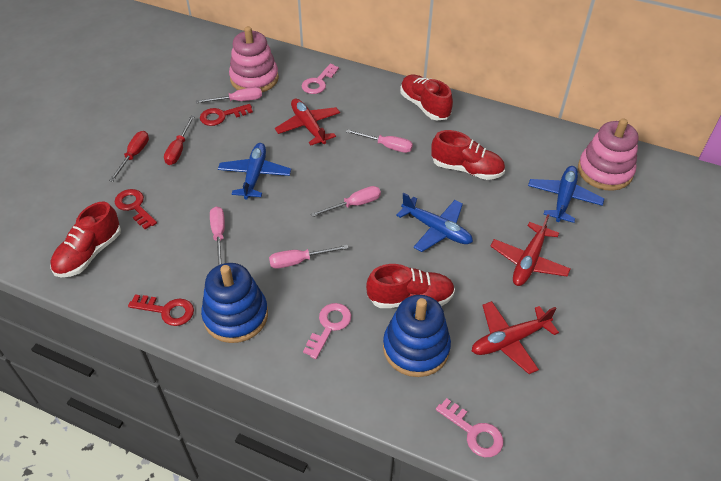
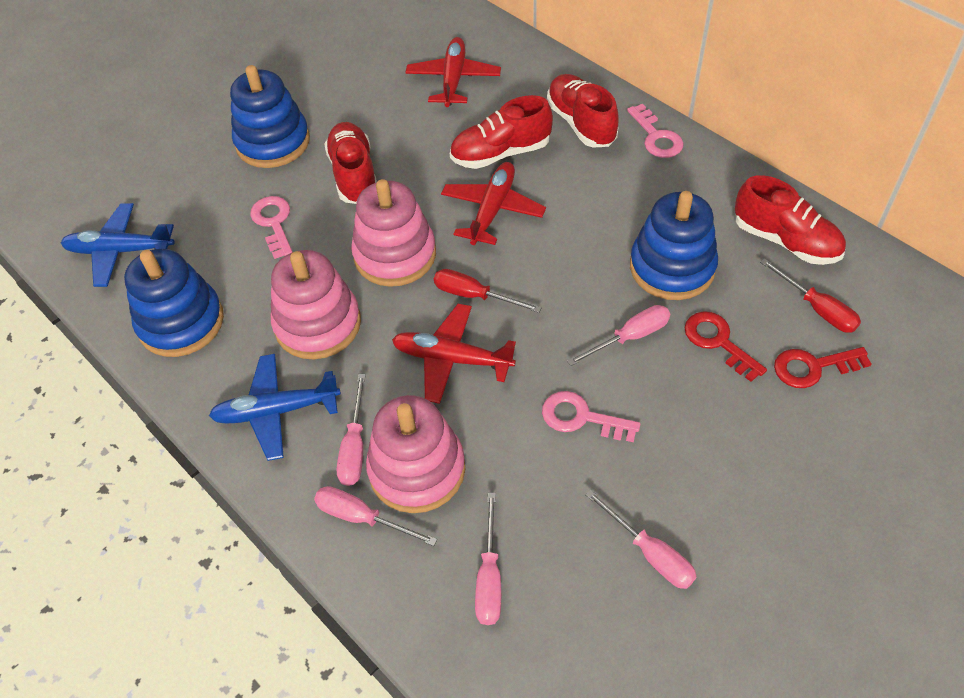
blue plane: 3 -> 2
blue stacking toy: 2 -> 3
pink stacking toy: 2 -> 3
red key: 3 -> 2

